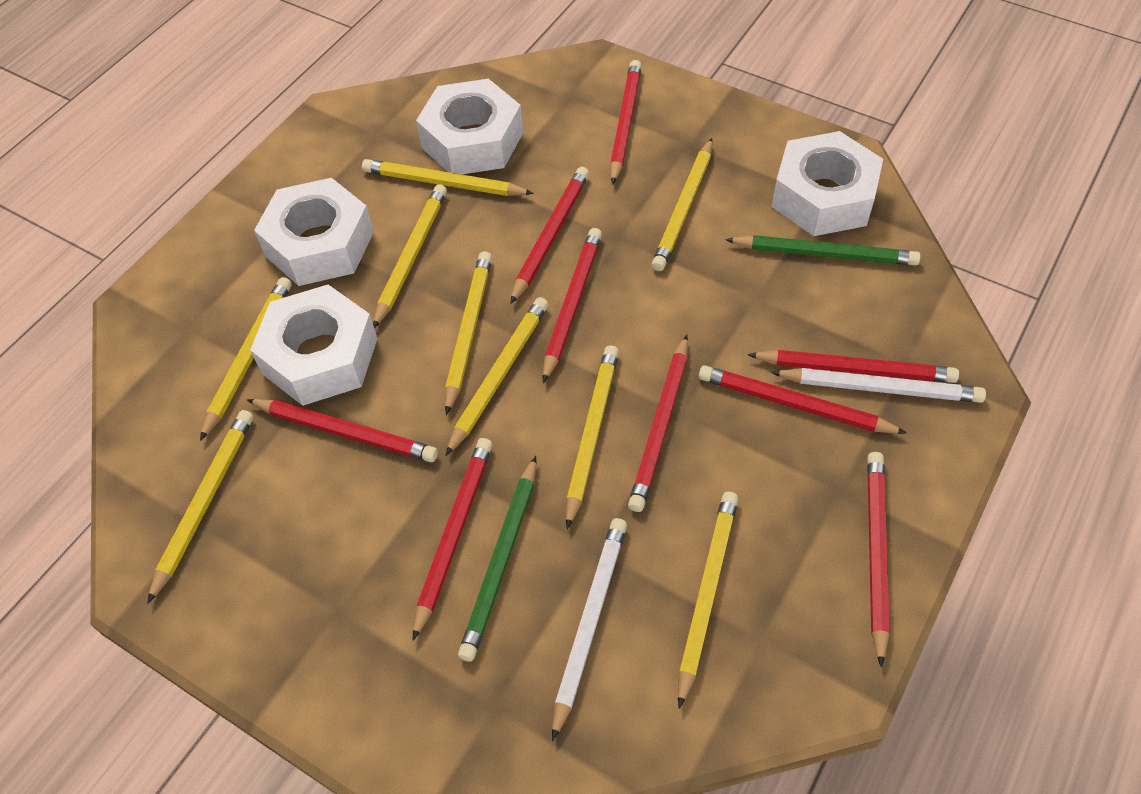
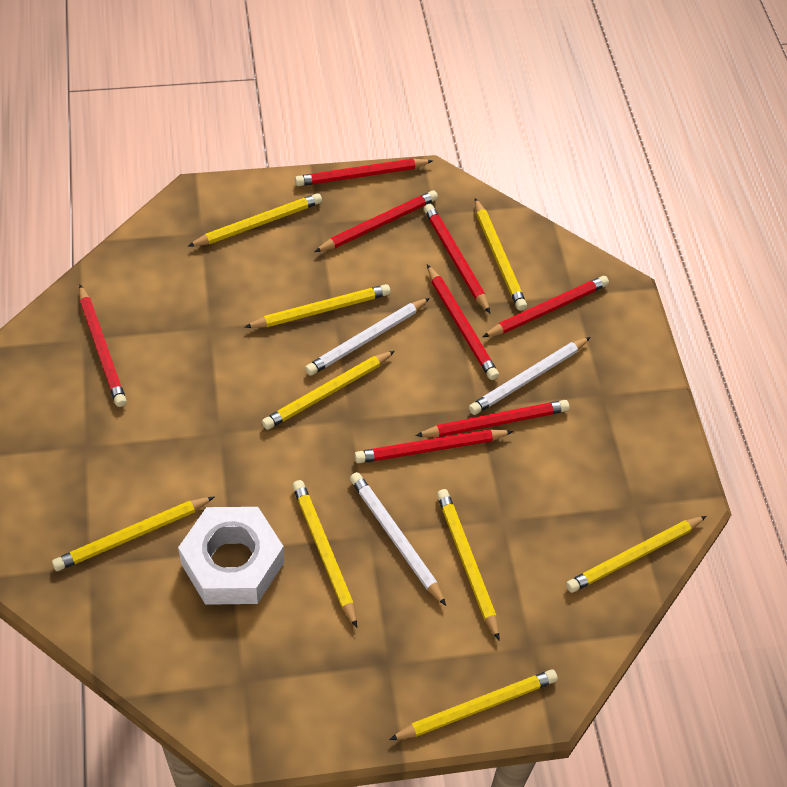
green pencil: 2 -> 0
red pencil: 9 -> 8
white nut: 4 -> 1
white pencil: 2 -> 3

